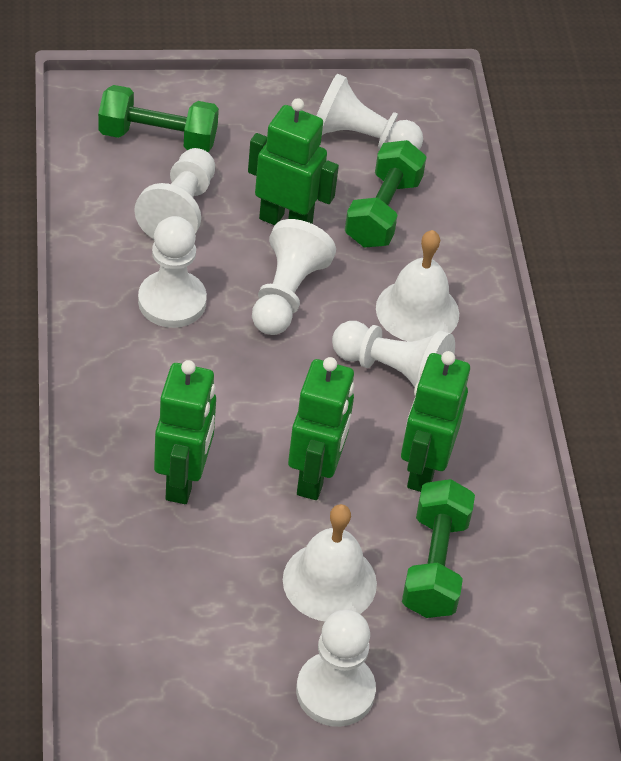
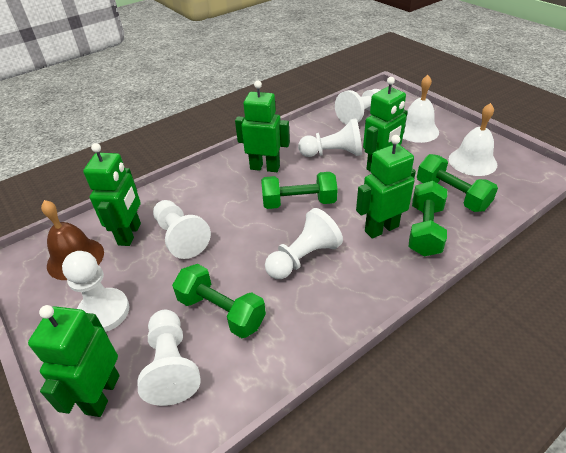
brown bell: 0 -> 1
green dumbbell: 3 -> 4
green robot: 4 -> 5

